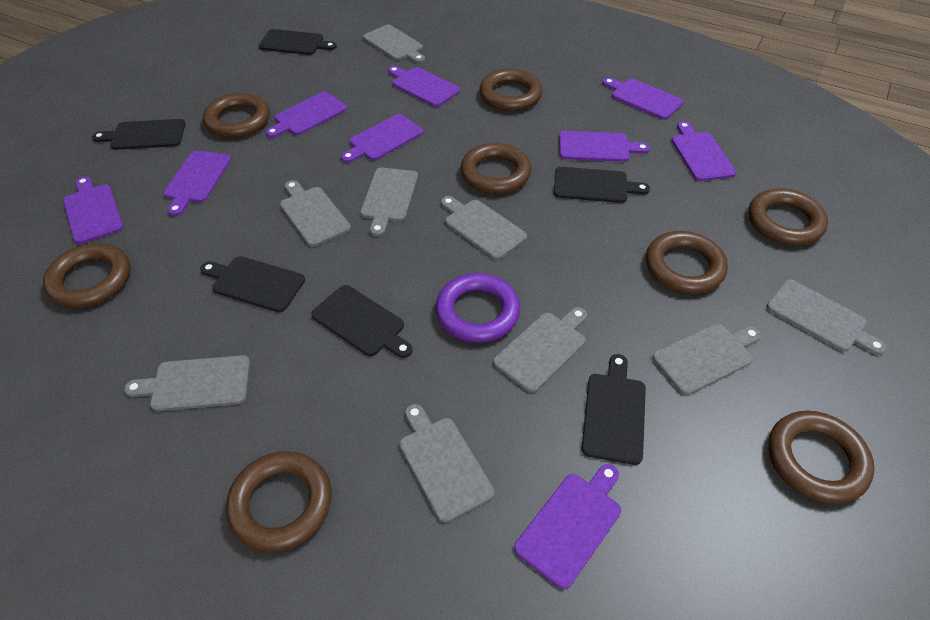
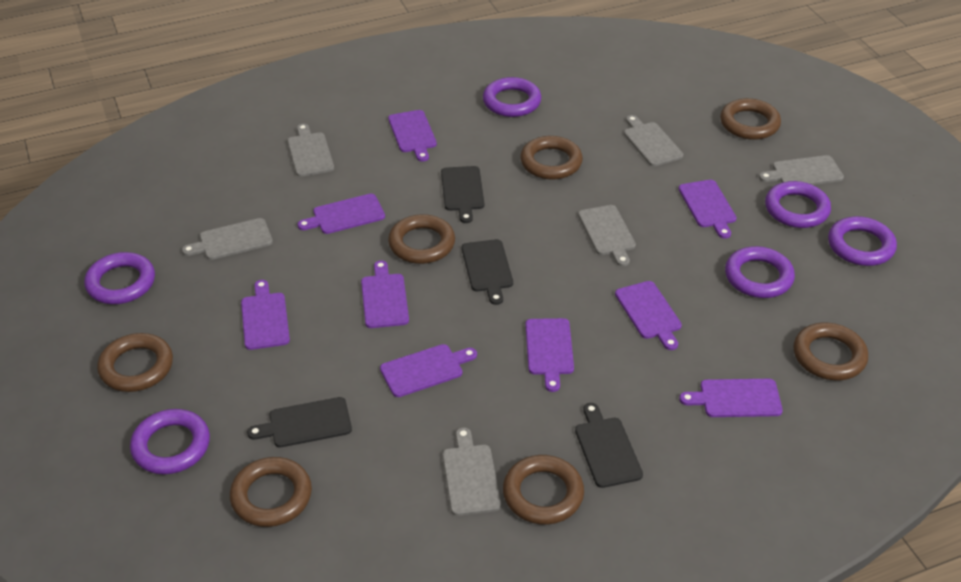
black cutting board: 6 -> 4
brown ring: 8 -> 7
grey cutting board: 9 -> 6
purple ring: 1 -> 6

